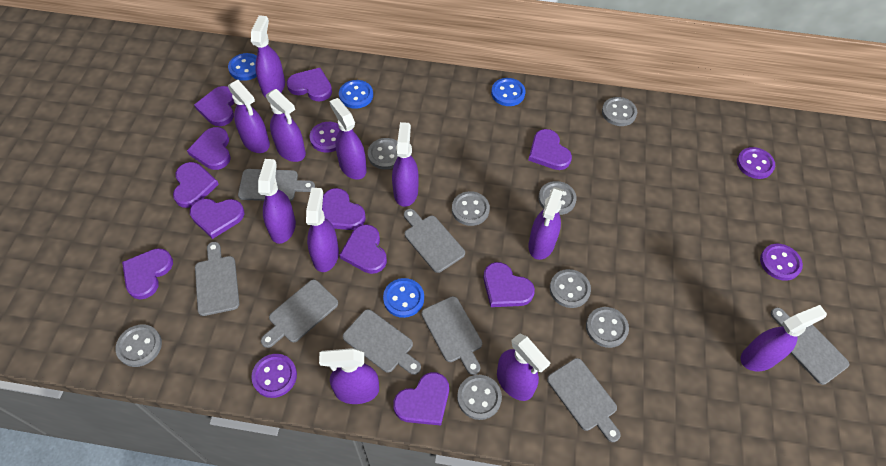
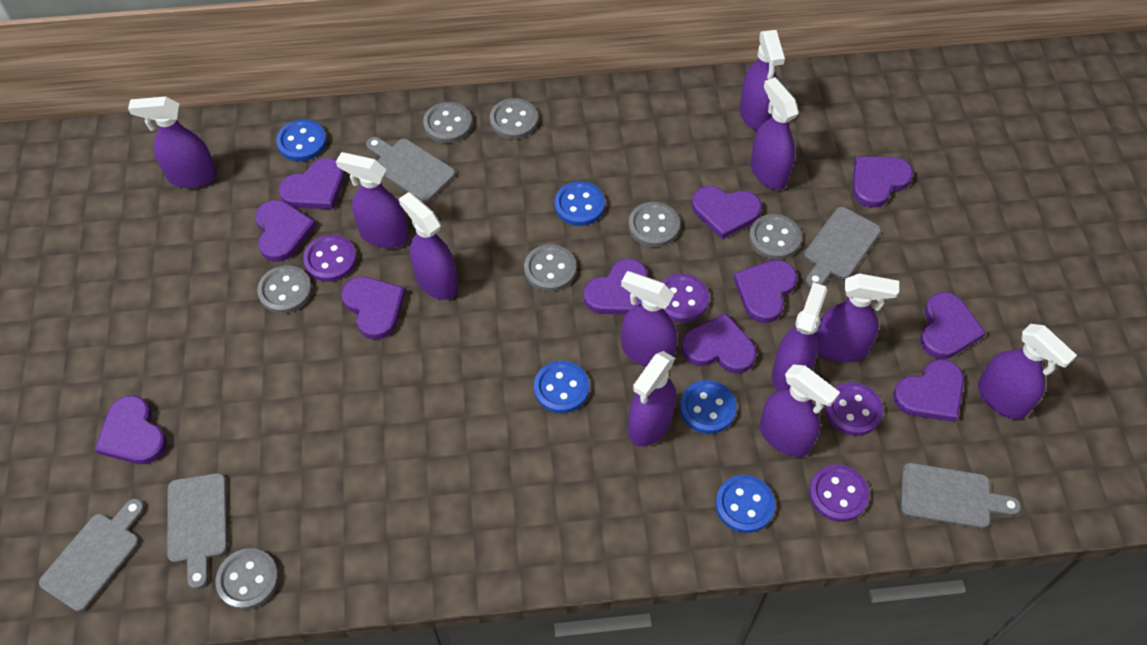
blue button: 4 -> 5
grey button: 8 -> 7
grey cutting board: 8 -> 5

